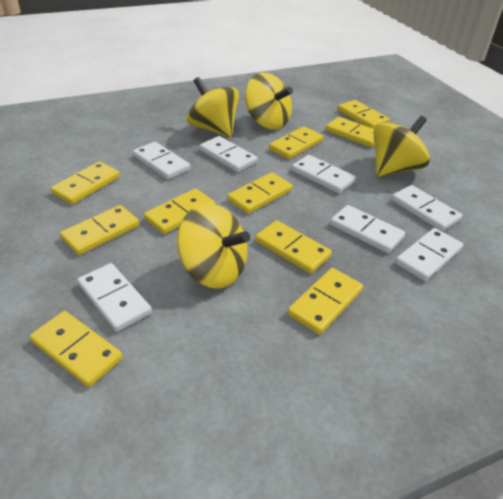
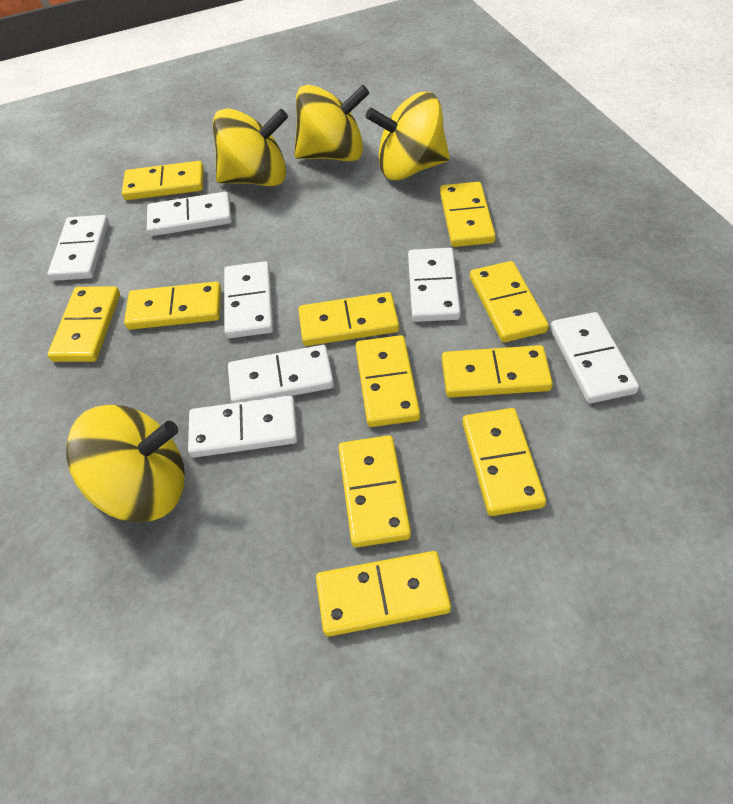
yellow domino: 10 -> 11

